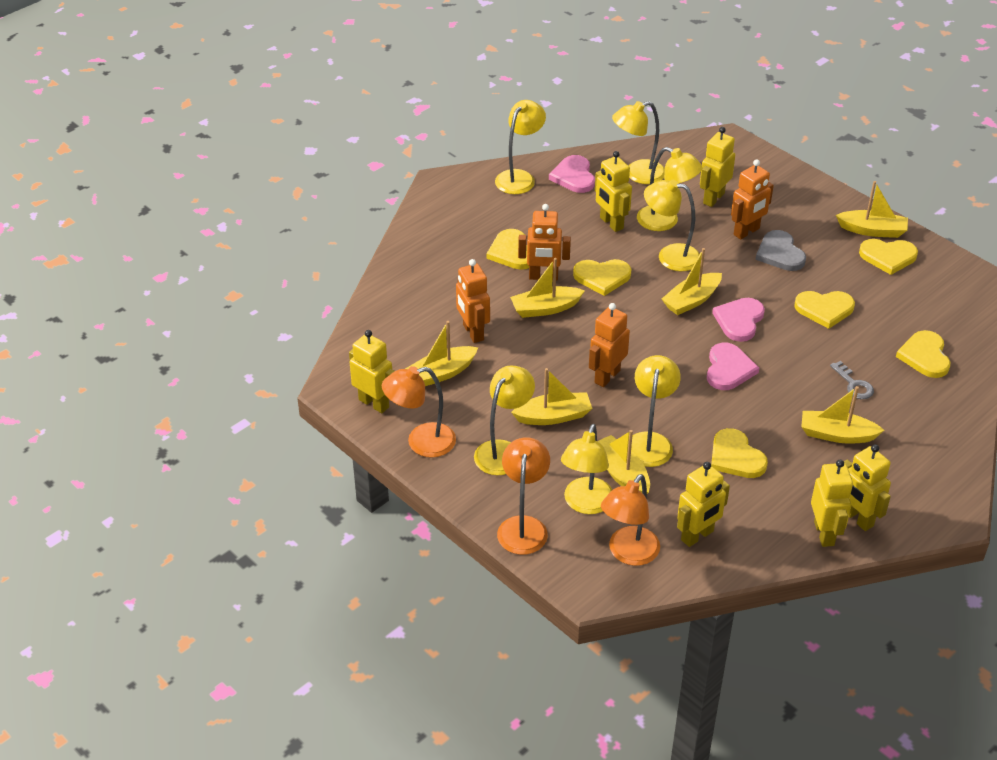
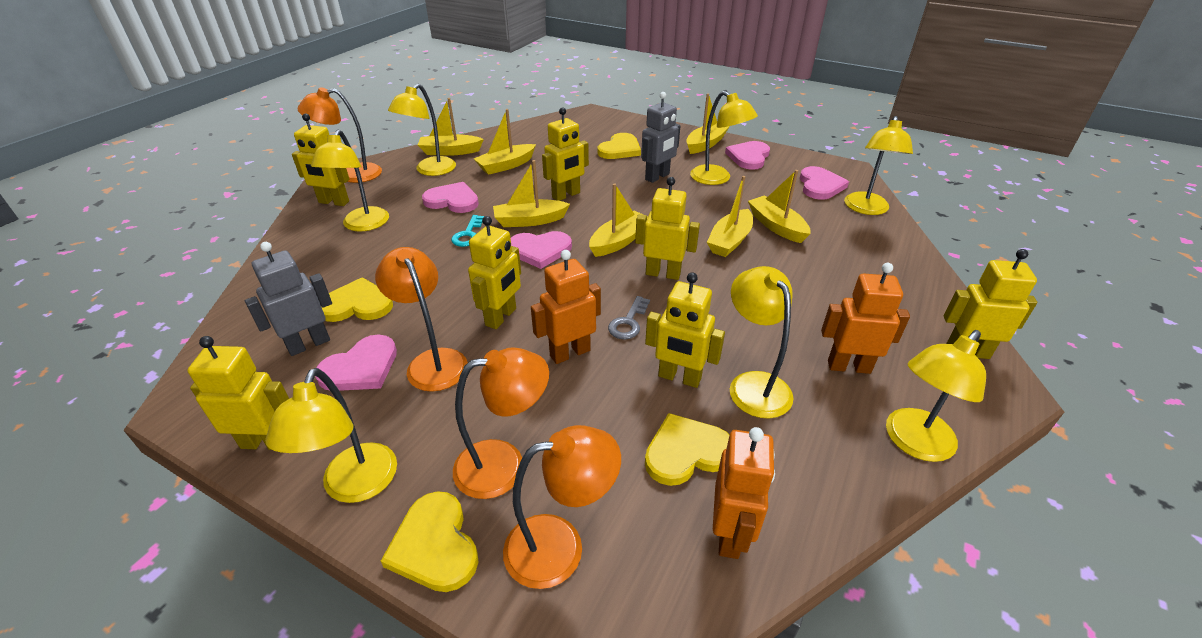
grey heart: 1 -> 0
grey robot: 0 -> 2
orange lamp: 3 -> 4
orange robot: 4 -> 3
pink heart: 3 -> 5
turquoise key: 0 -> 1
yellow heart: 6 -> 4
yellow robot: 6 -> 7

